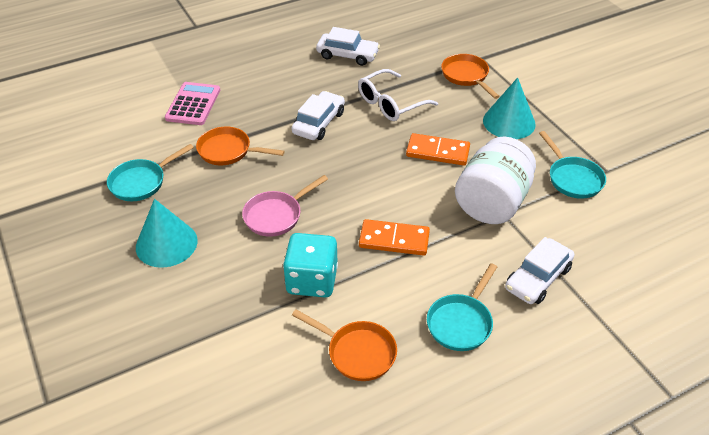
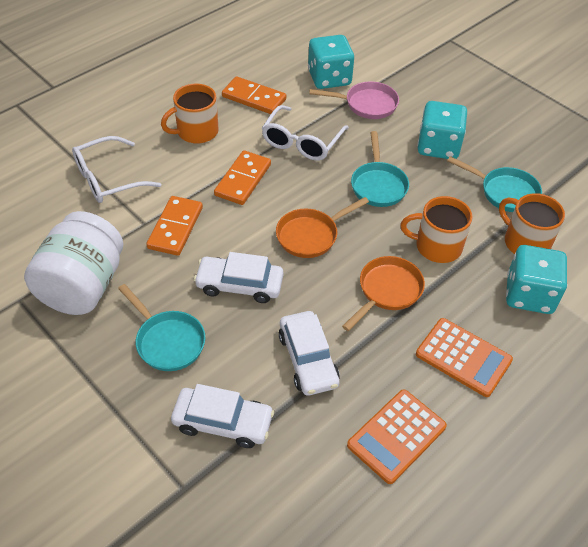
orange calculator: 0 -> 2
orange domino: 2 -> 3
orange mug: 0 -> 3
orange pan: 3 -> 2
pink calculator: 1 -> 0
turquoise cone: 2 -> 0
turquoise dice: 1 -> 3
white glasses: 1 -> 2

